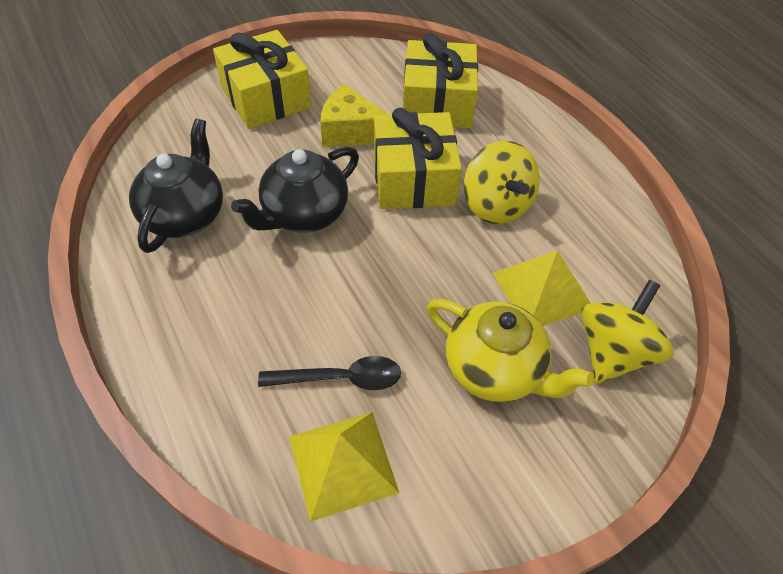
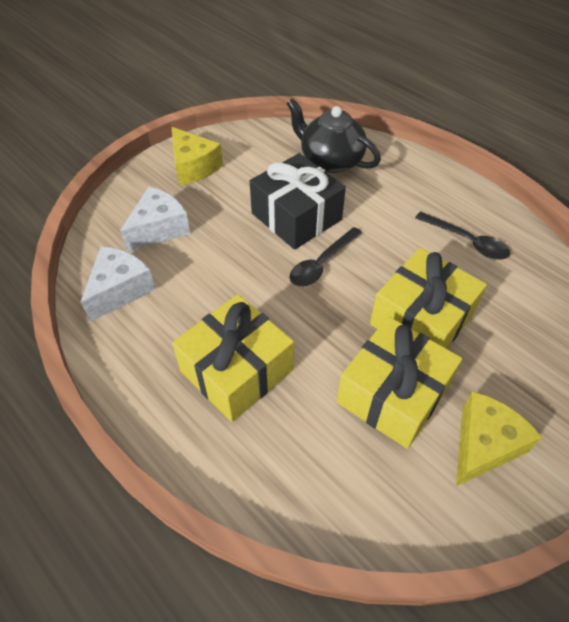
black gift: 0 -> 1
black spoon: 1 -> 2
black teapot: 2 -> 1
white cheese: 0 -> 2
yellow cheese: 1 -> 2
yellow pyramid: 2 -> 0
yellow spinning top: 2 -> 0
yellow teapot: 1 -> 0

